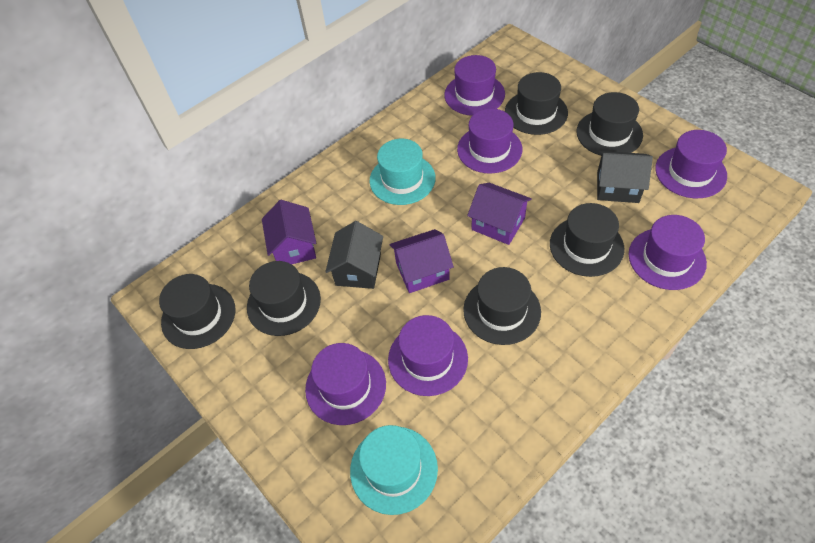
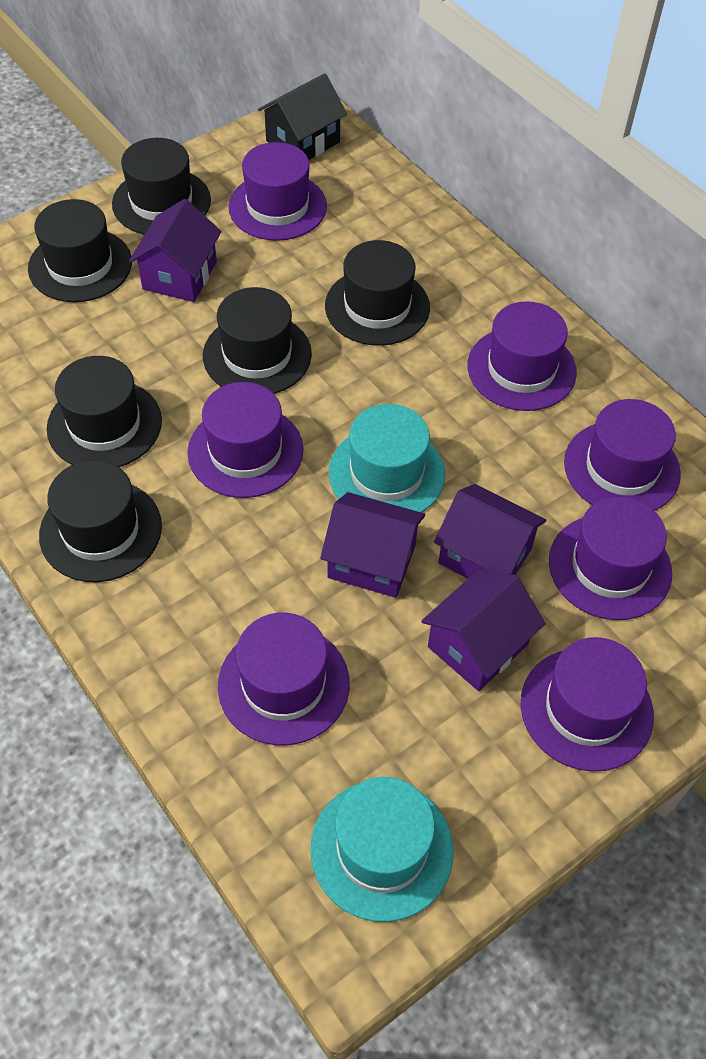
black house: 2 -> 1
purple hat: 6 -> 7
purple house: 3 -> 4

